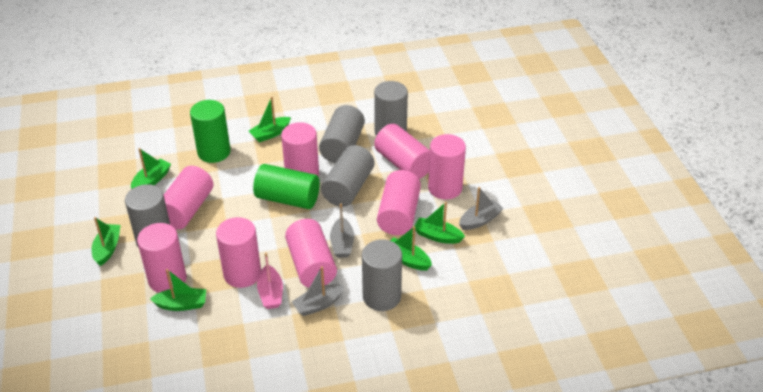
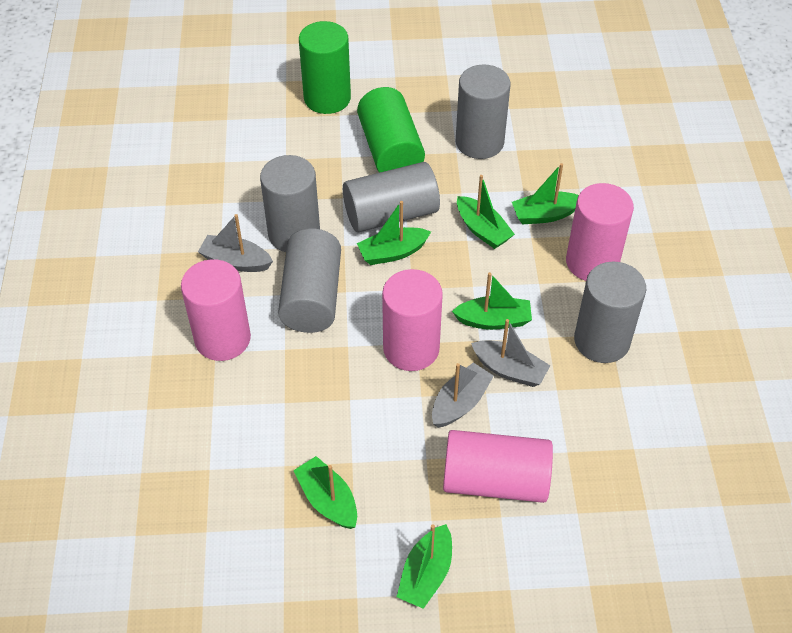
pink boat: 1 -> 0
pink cylinder: 8 -> 4

